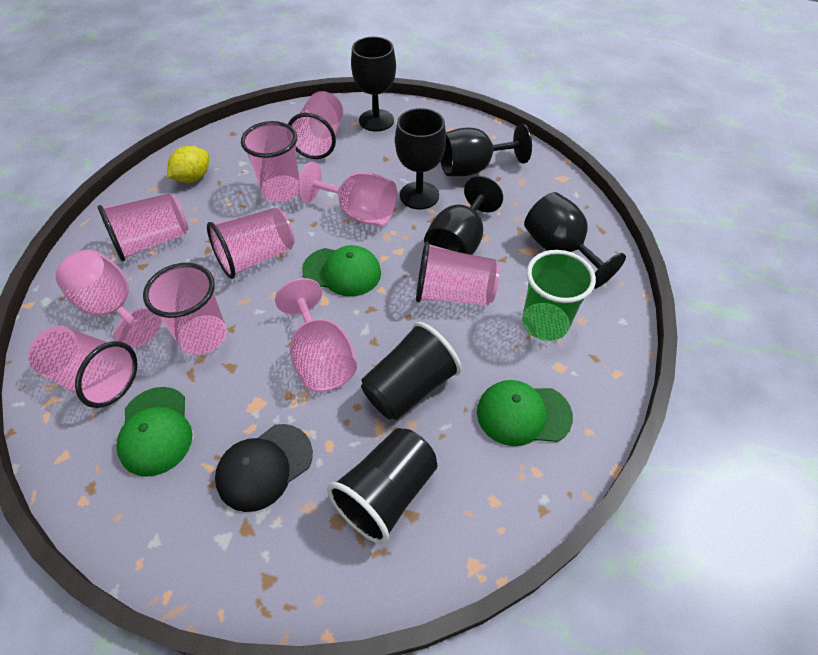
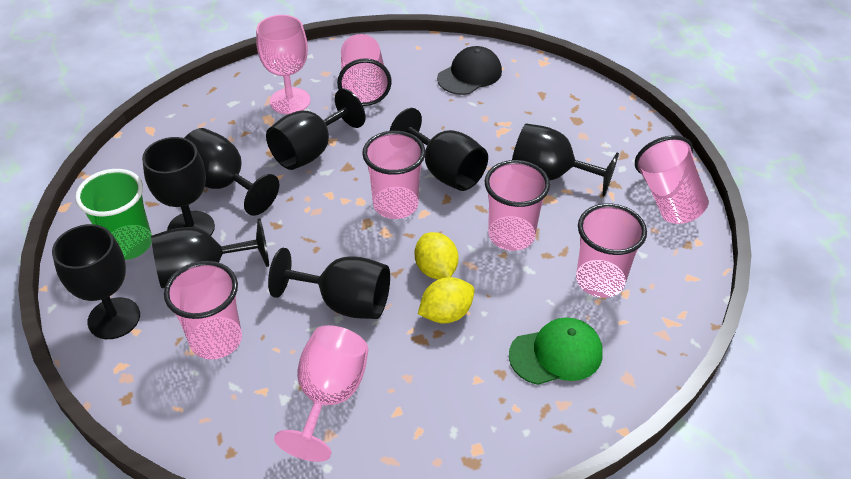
black cup: 2 -> 0
black goblet: 5 -> 8
green cap: 3 -> 1
pink cup: 7 -> 6
pink goblet: 3 -> 2
yellow lemon: 1 -> 2

